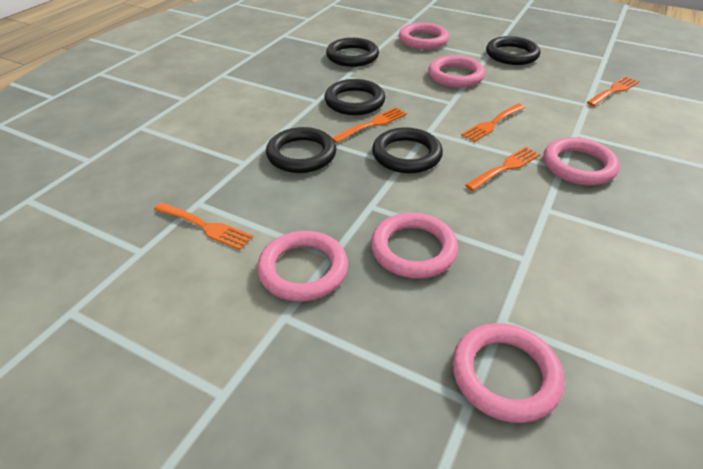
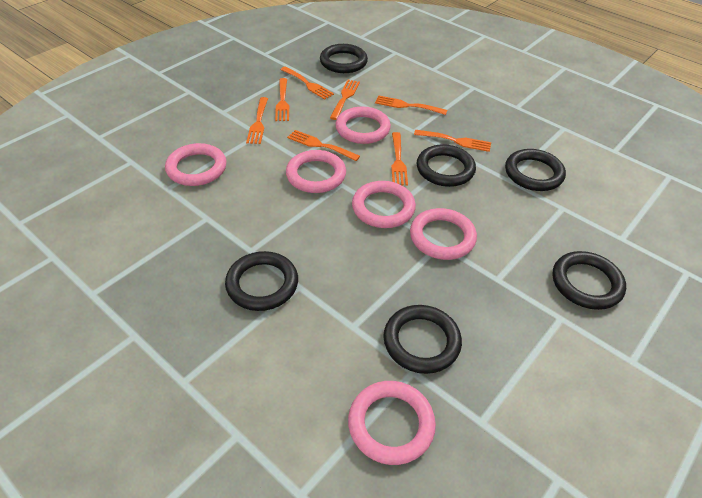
black ring: 5 -> 6
orange fork: 5 -> 8

